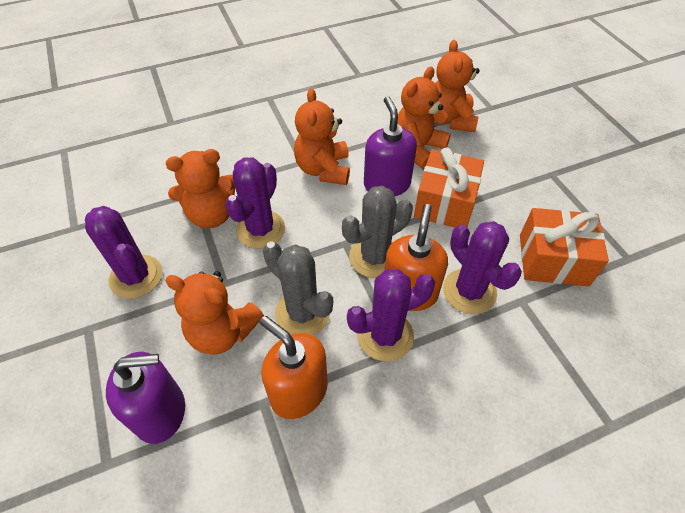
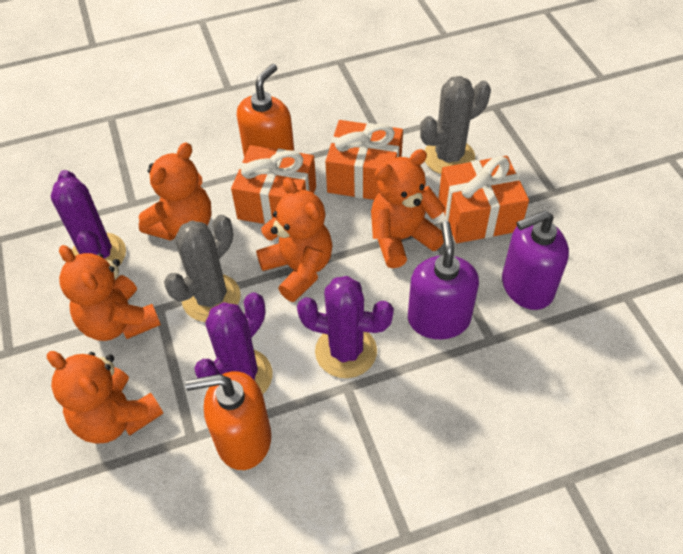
orange gift: 2 -> 3
purple cactus: 4 -> 3

